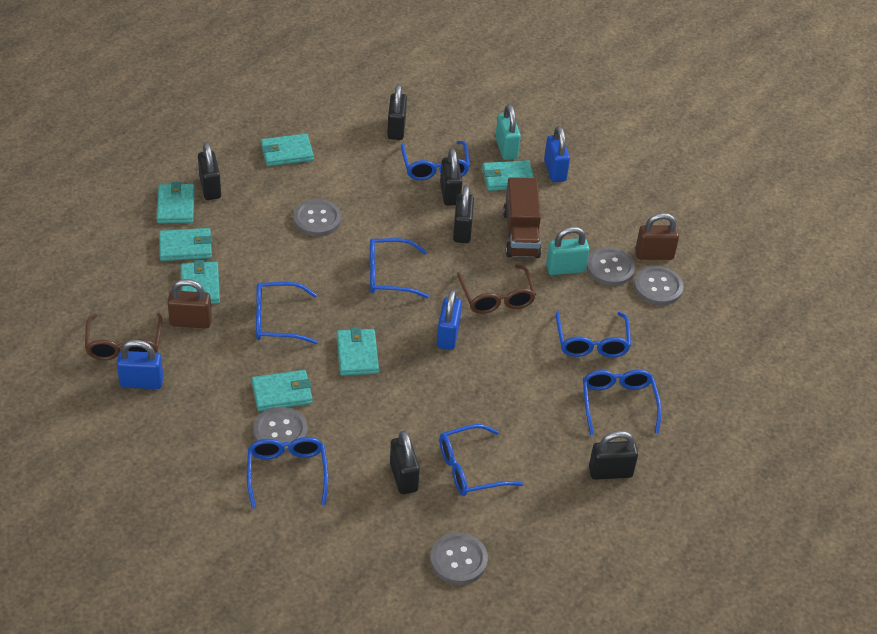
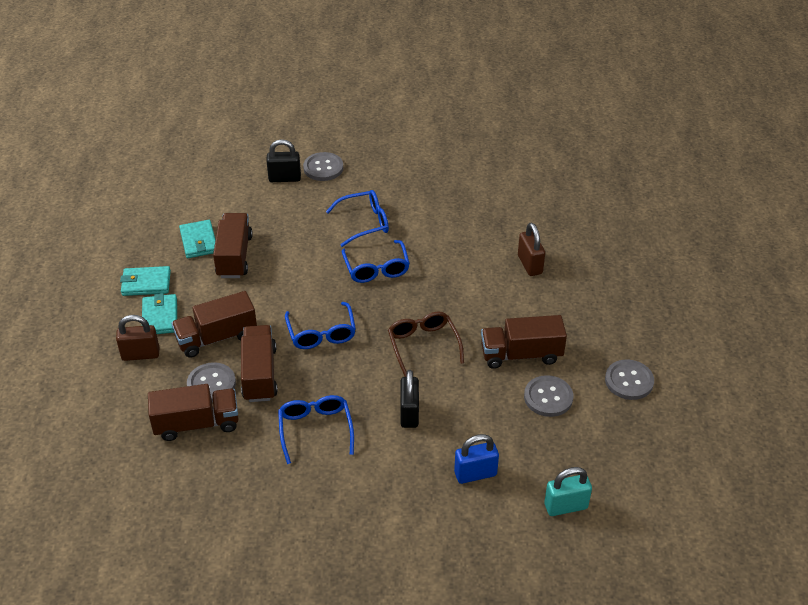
black padlock: 6 -> 2
blue glasses: 7 -> 4
blue padlock: 3 -> 1
brown glasses: 2 -> 1
brown truck: 1 -> 5
grey button: 5 -> 4
turquoise padlock: 2 -> 1
turquoise wallet: 7 -> 3

